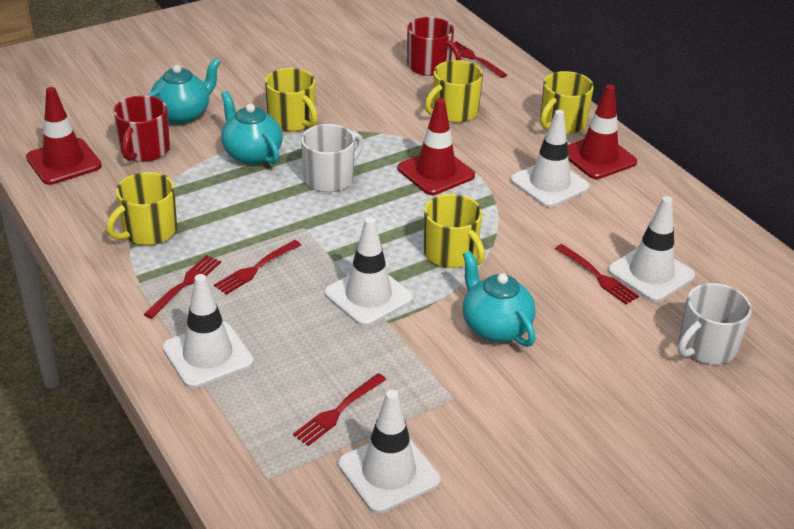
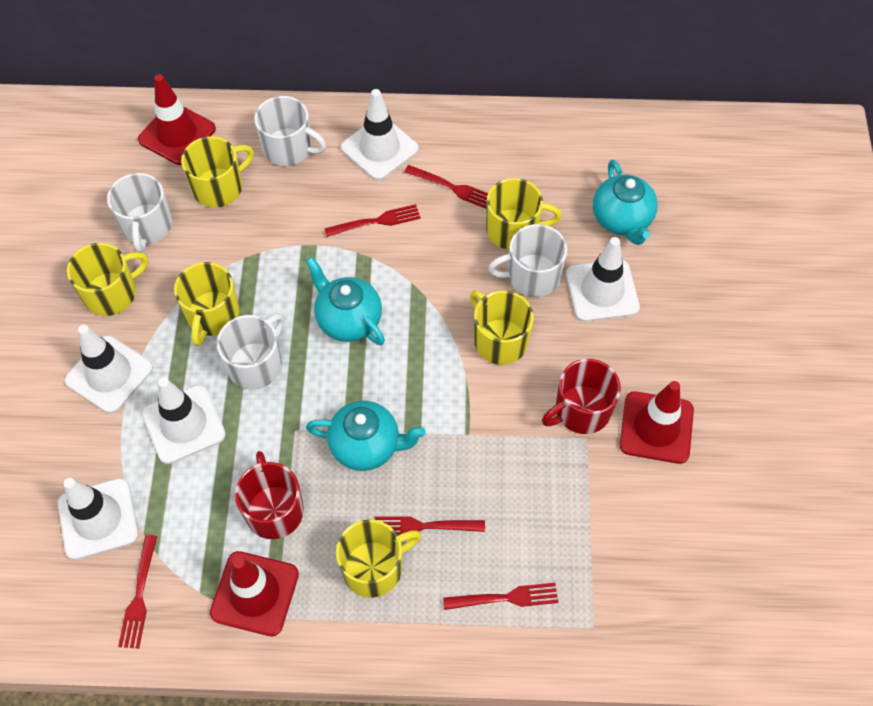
white mug: 2 -> 4
yellow mug: 5 -> 6

